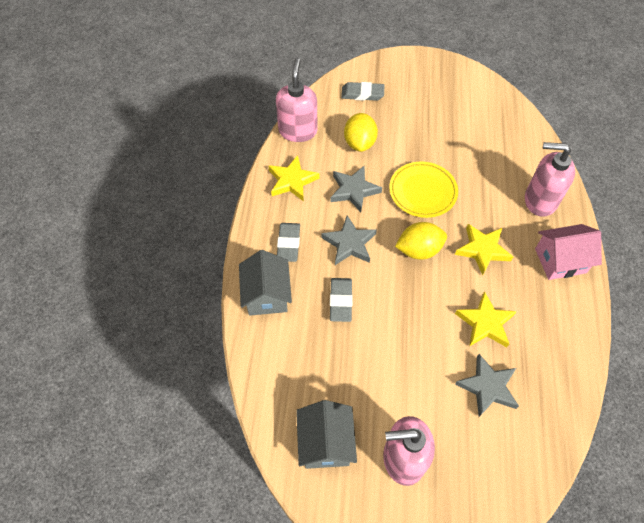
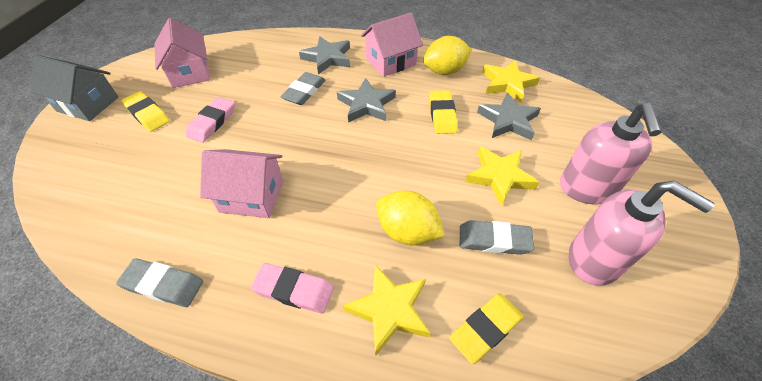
grey house: 2 -> 1
pink eraser: 0 -> 2
pink house: 1 -> 3
pink soap dispenser: 3 -> 2
yellow eraser: 0 -> 3
yellow plate: 1 -> 0

